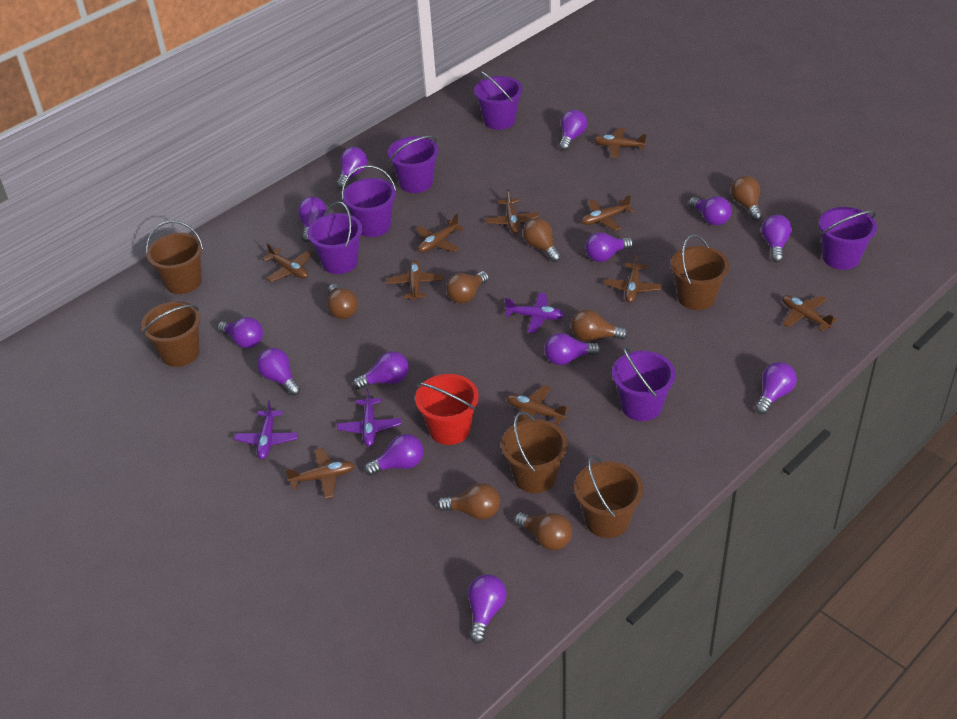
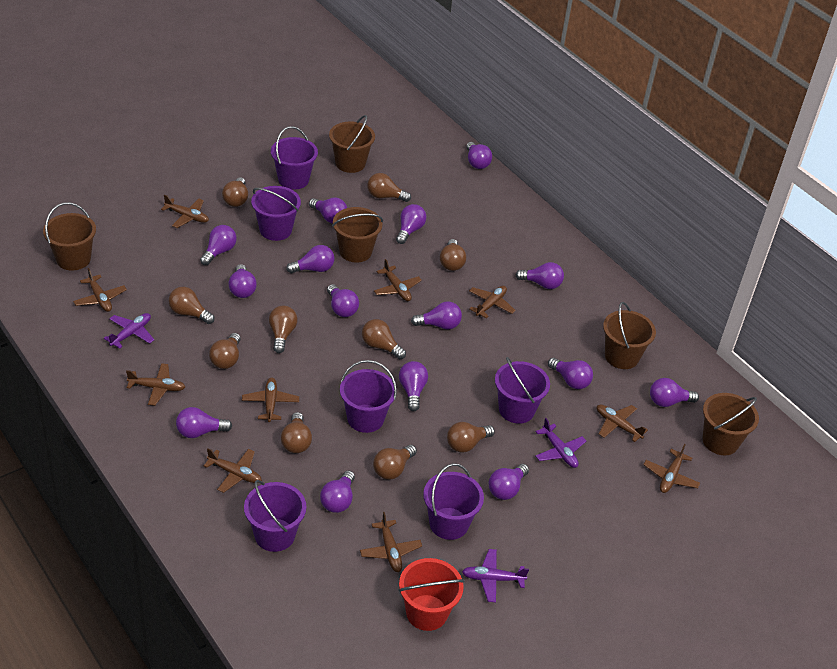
brown light bulb: 7 -> 10
purple light bulb: 13 -> 15

